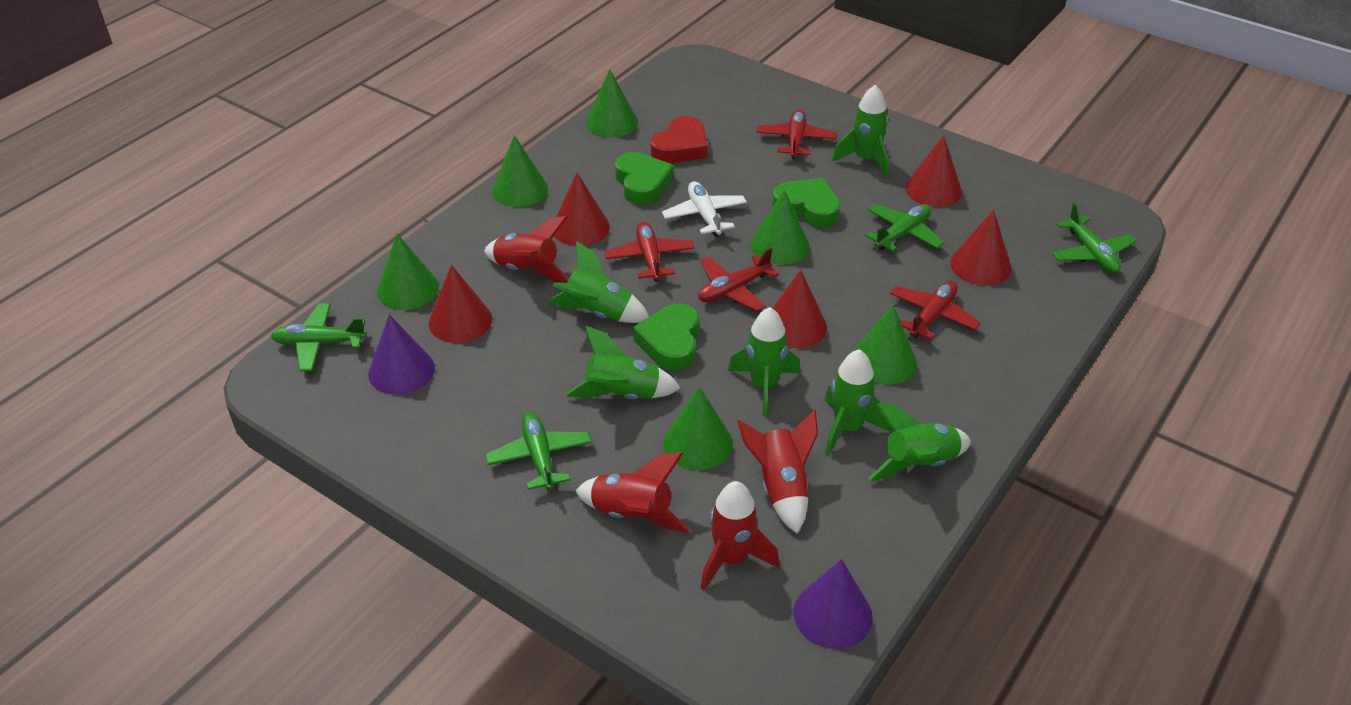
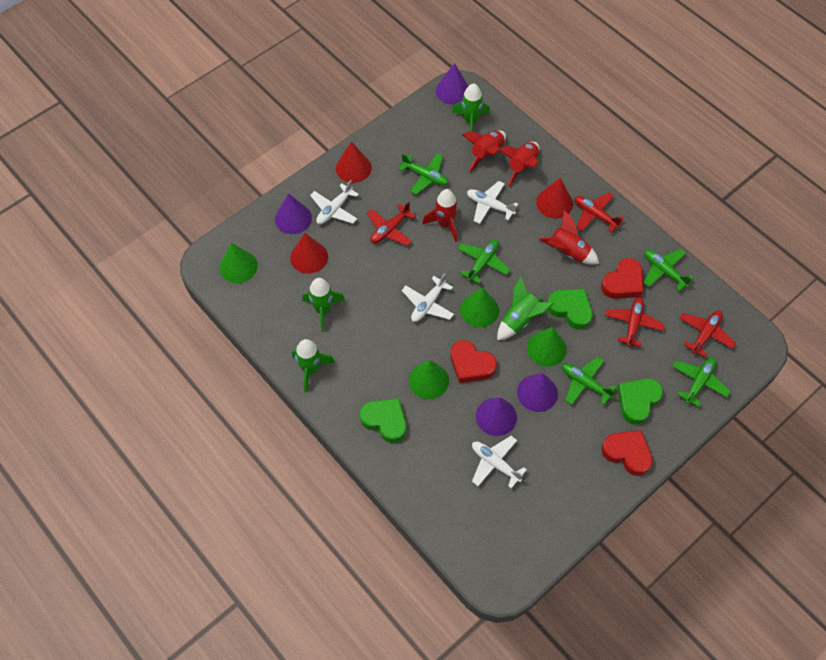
green cone: 6 -> 4
green plane: 4 -> 5
green rocket: 6 -> 4
purple cone: 2 -> 4
red cone: 5 -> 3
red heart: 1 -> 3
white plane: 1 -> 4

